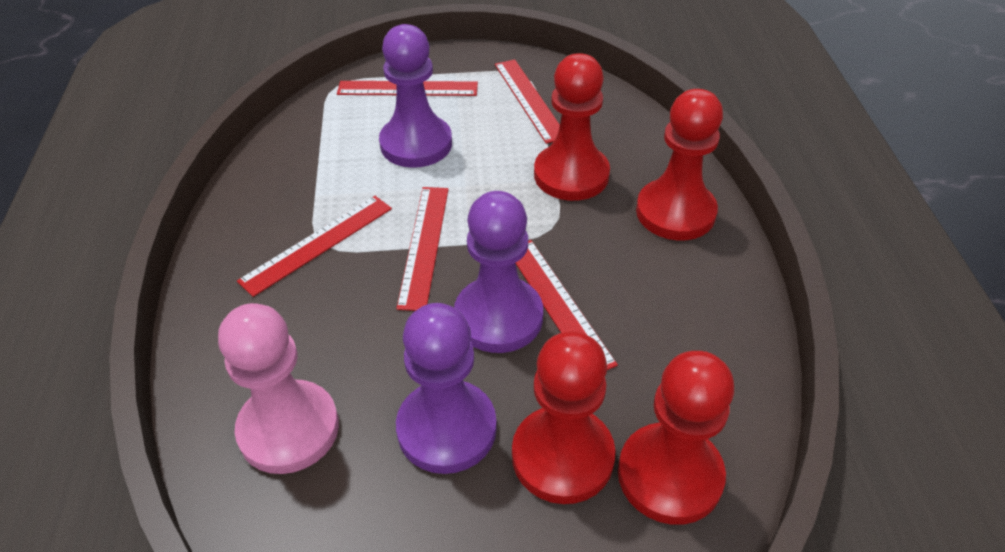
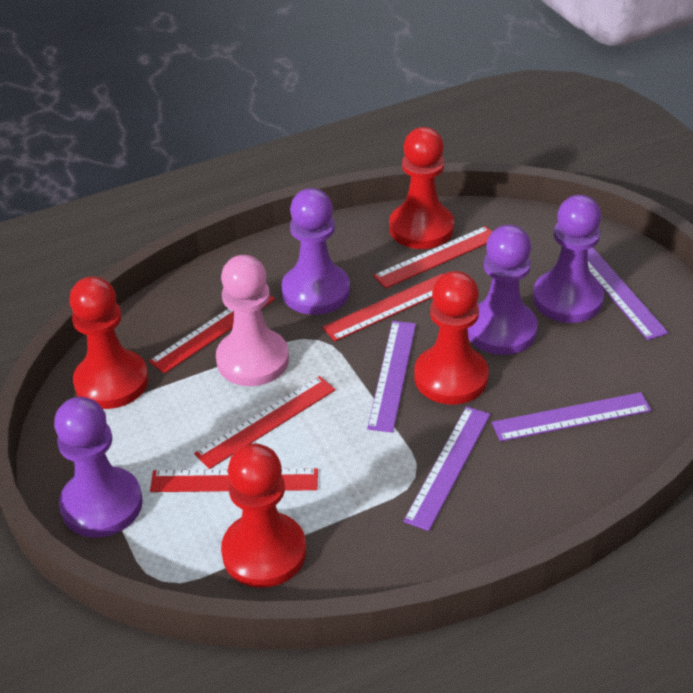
purple pawn: 3 -> 4
purple ruler: 0 -> 4

